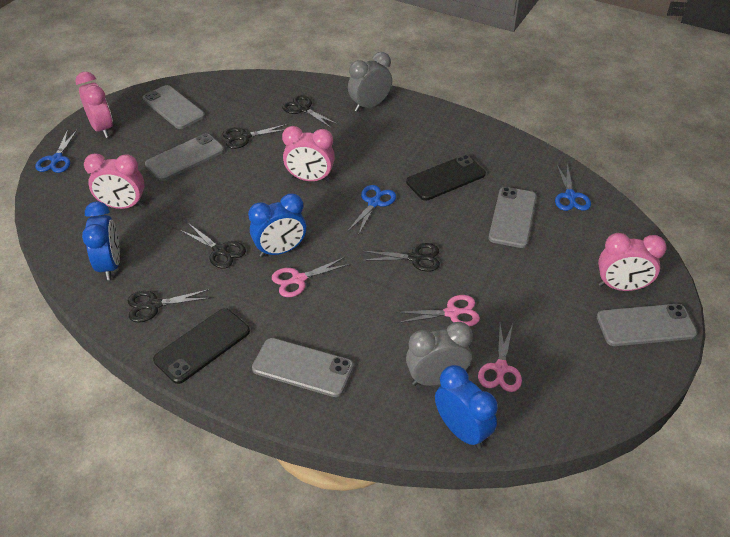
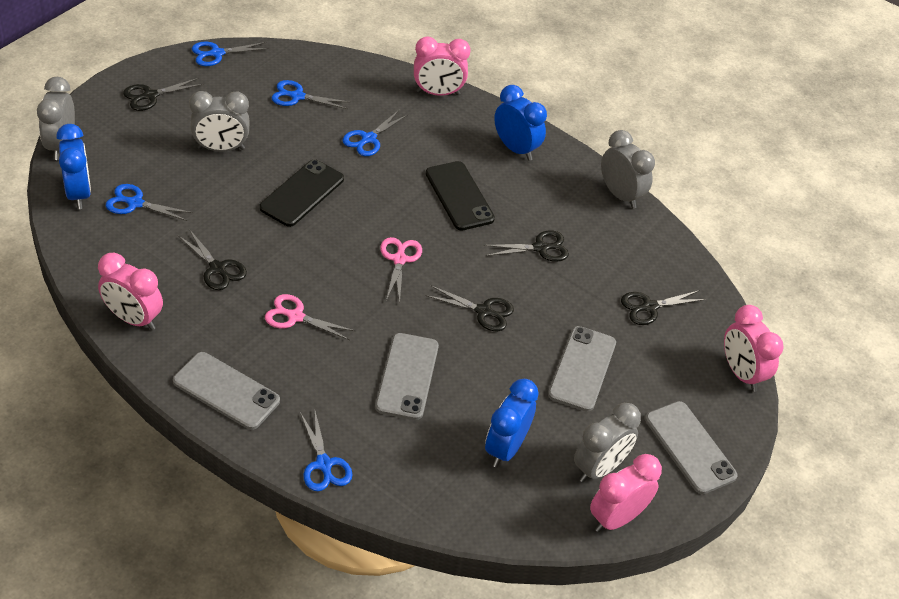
blue scissors: 3 -> 5
grey clock: 2 -> 4
grey phone: 5 -> 4
pink scissors: 3 -> 2

